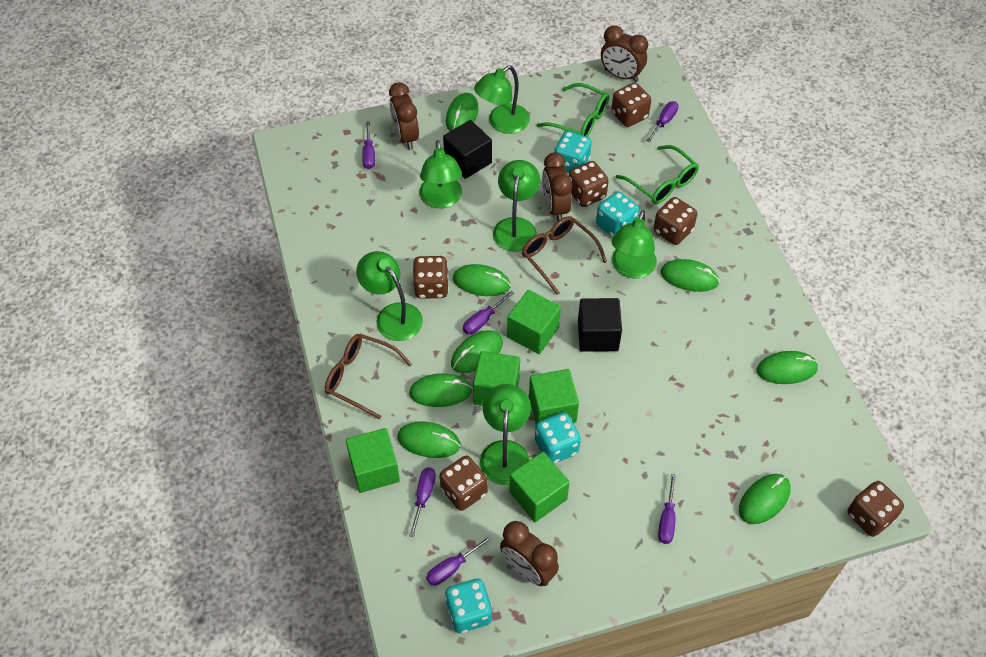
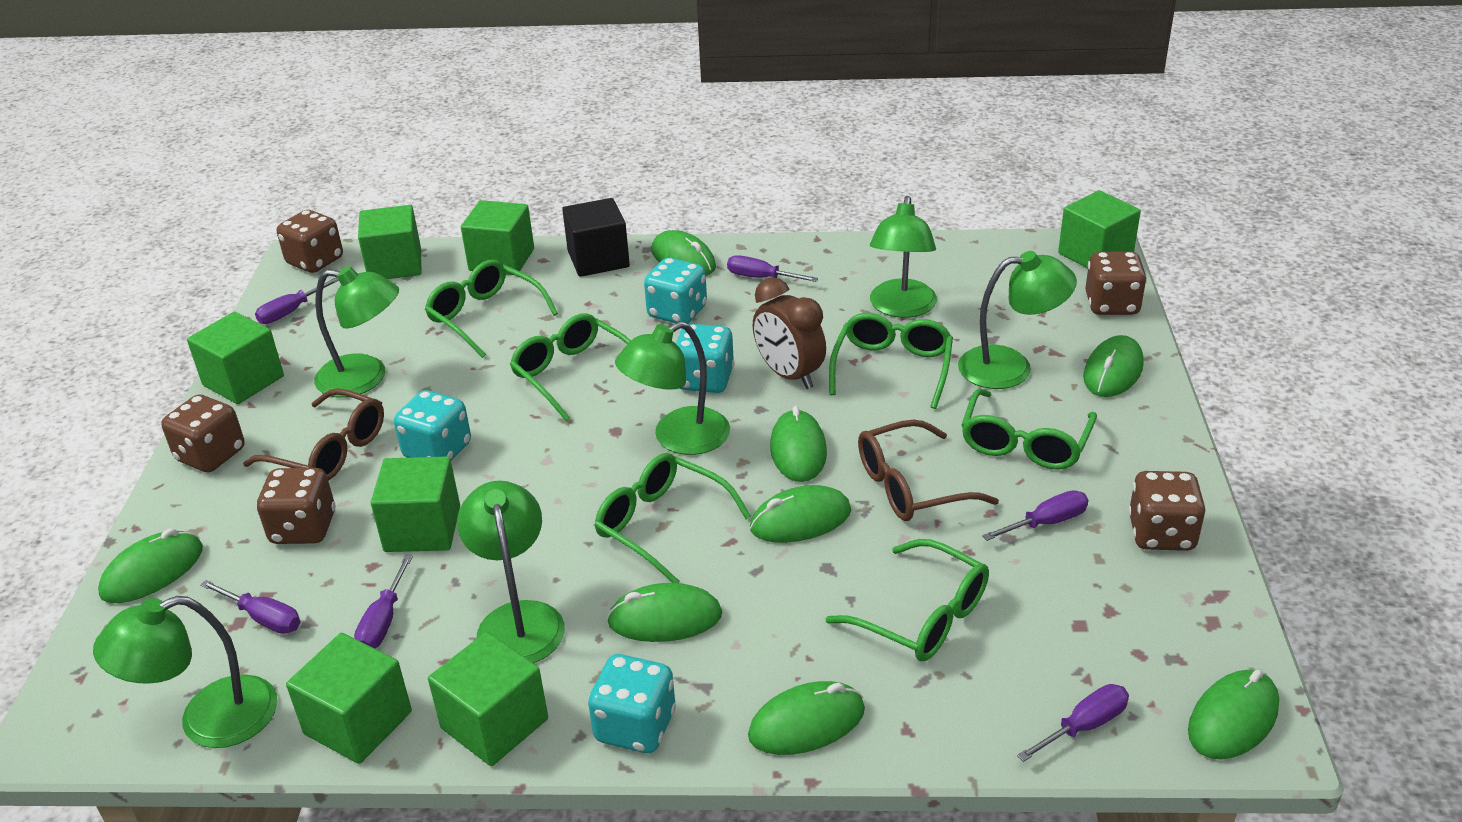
black cube: 2 -> 1
brown clock: 4 -> 1
brown dice: 6 -> 5
green cube: 5 -> 7
green glasses: 2 -> 6

